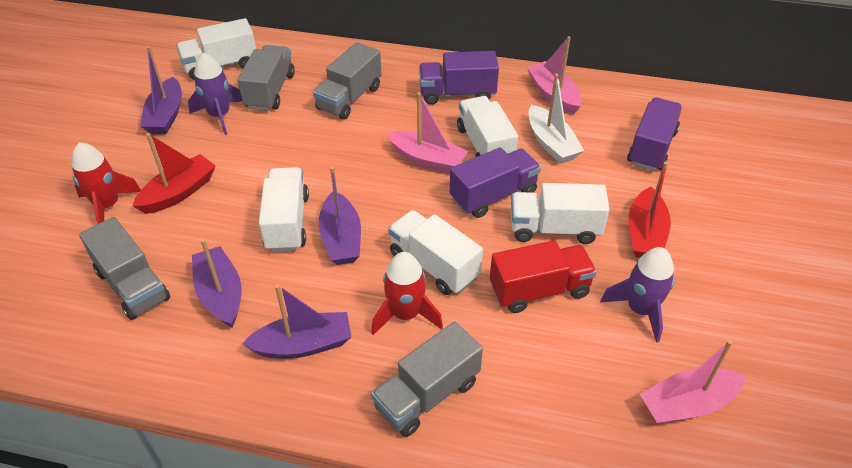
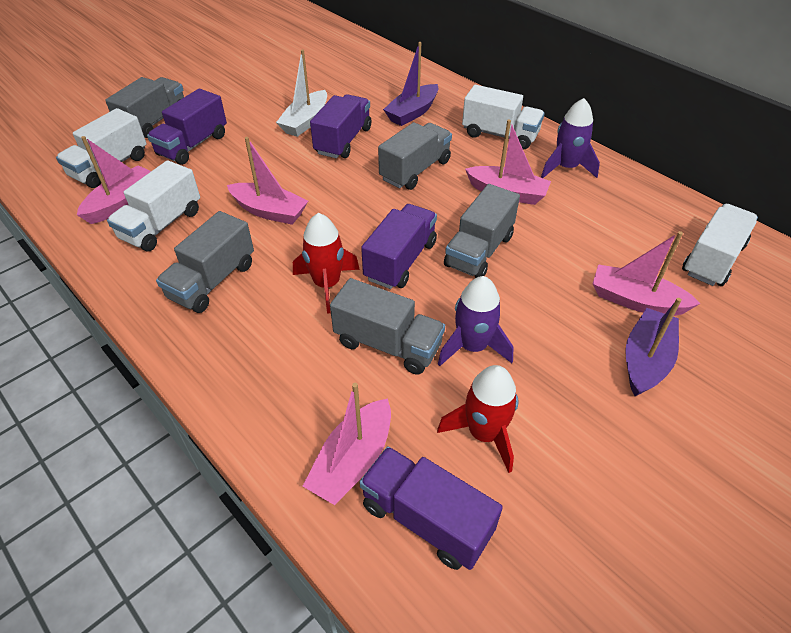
grey truck: 4 -> 5
pink boat: 3 -> 5
purple boat: 4 -> 2
purple truck: 3 -> 4
red boat: 2 -> 0
red truck: 1 -> 0
white truck: 5 -> 4

